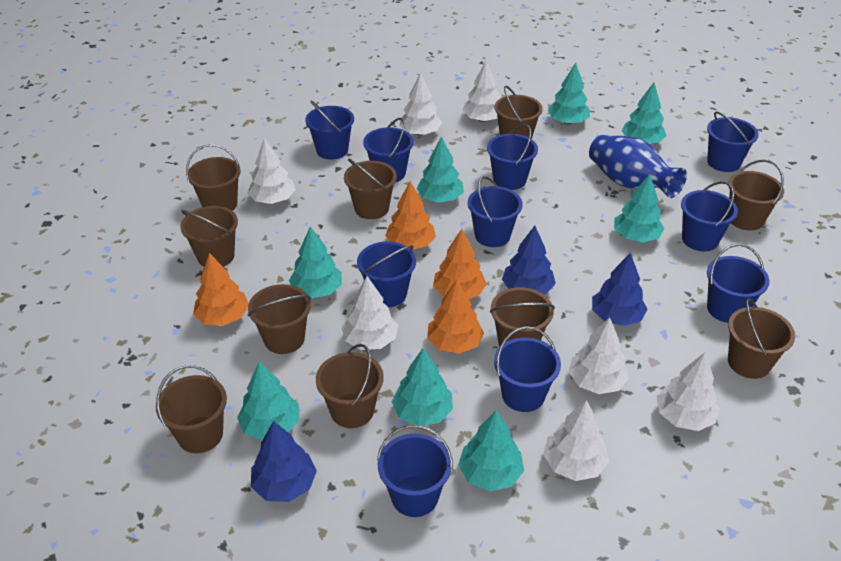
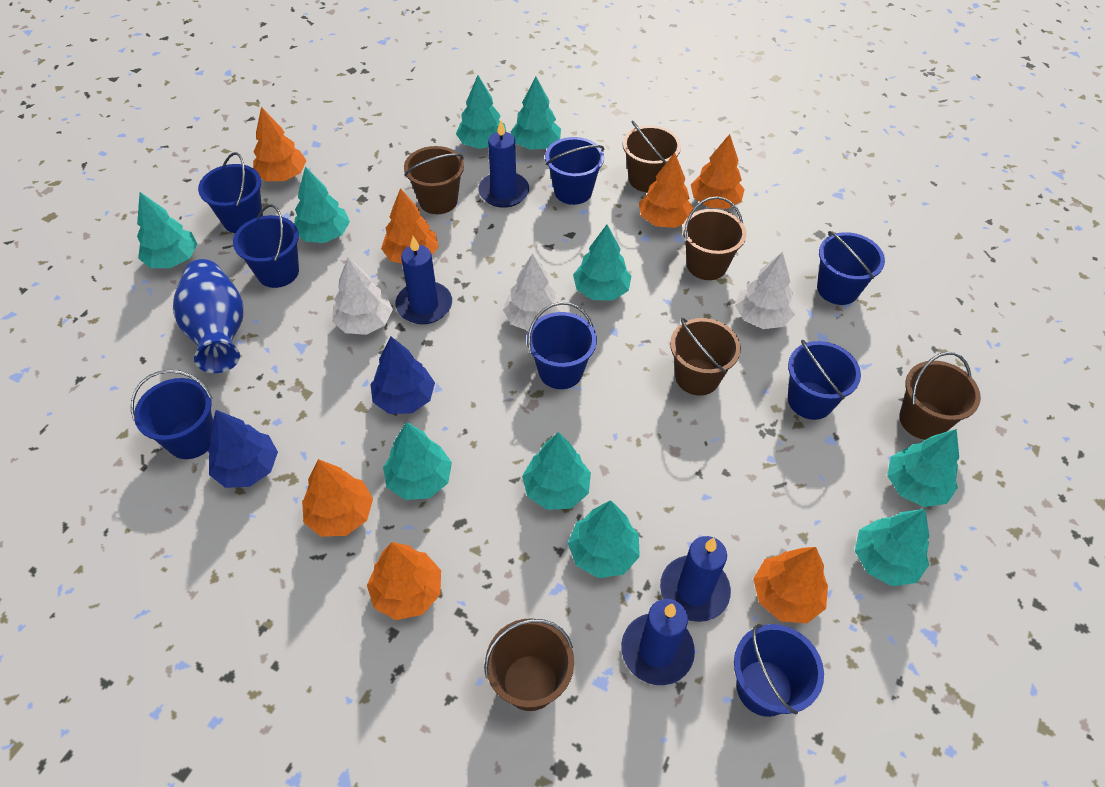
blue bucket: 10 -> 8
blue candle: 0 -> 4
blue tree: 3 -> 2
brown bucket: 10 -> 6
orange tree: 4 -> 7
turquoise tree: 8 -> 10
white tree: 7 -> 3

